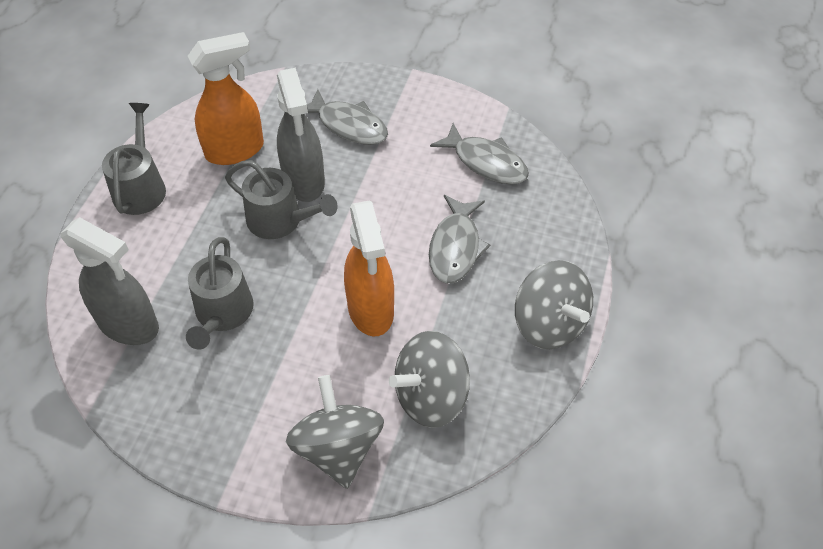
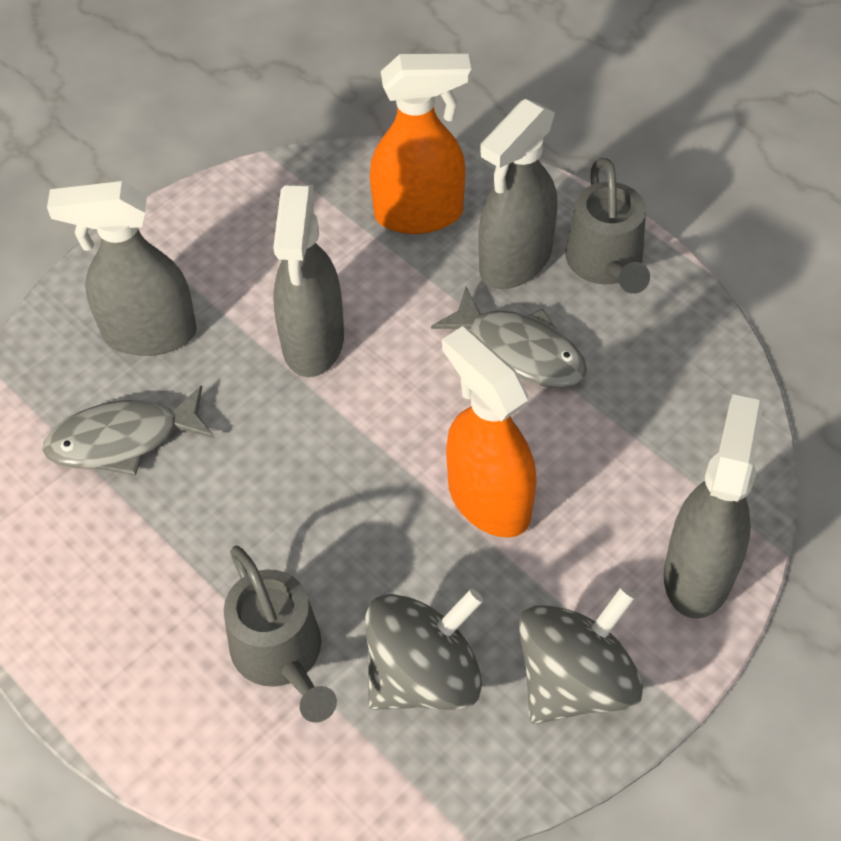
grey fish: 3 -> 2
grey spinning top: 3 -> 2
grey spray bottle: 2 -> 4
grey watering can: 3 -> 2

